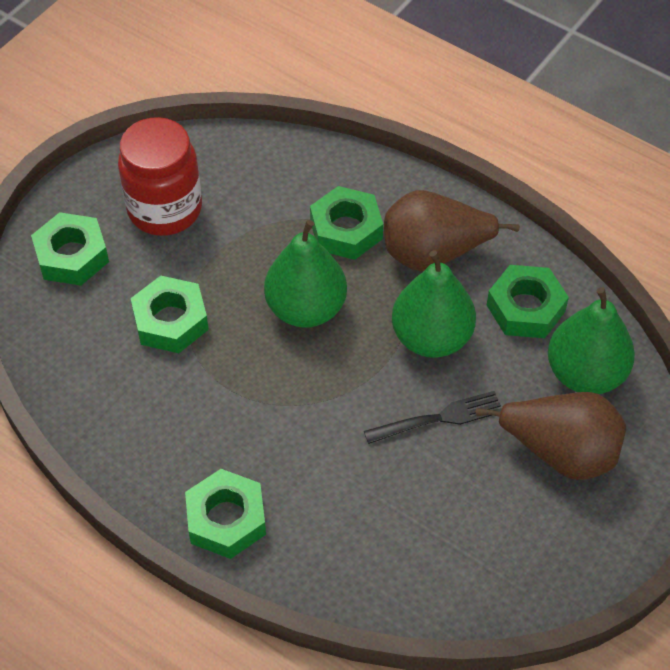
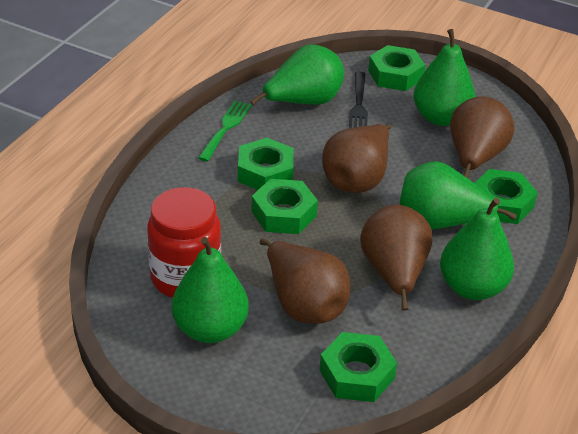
brown pear: 2 -> 4
green fork: 0 -> 1
green pear: 3 -> 5

